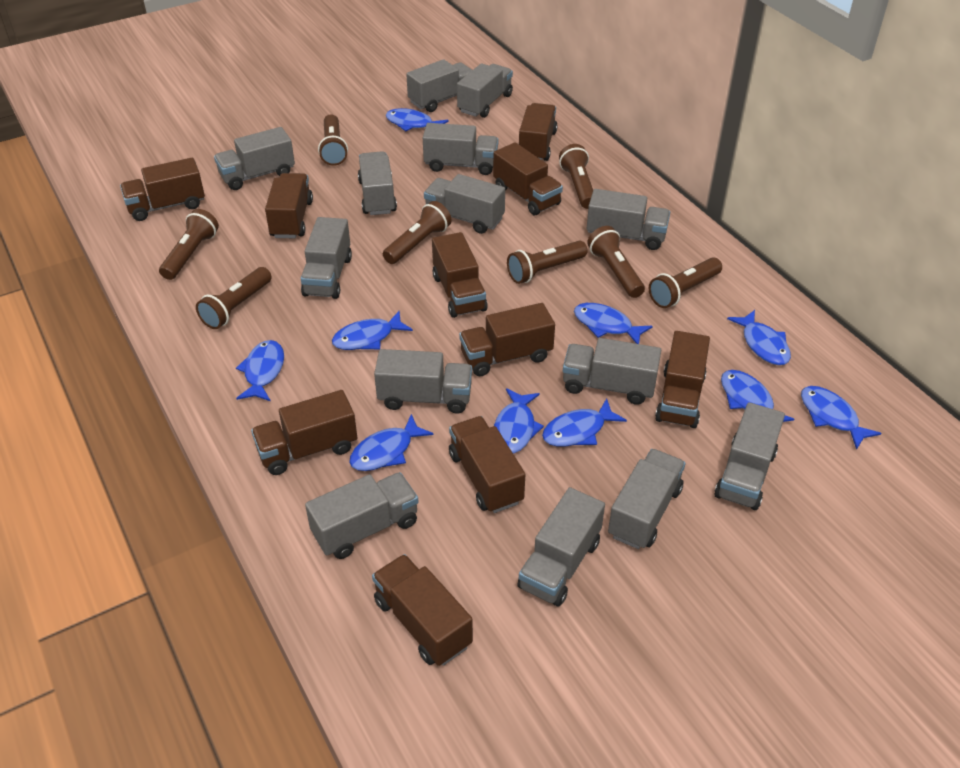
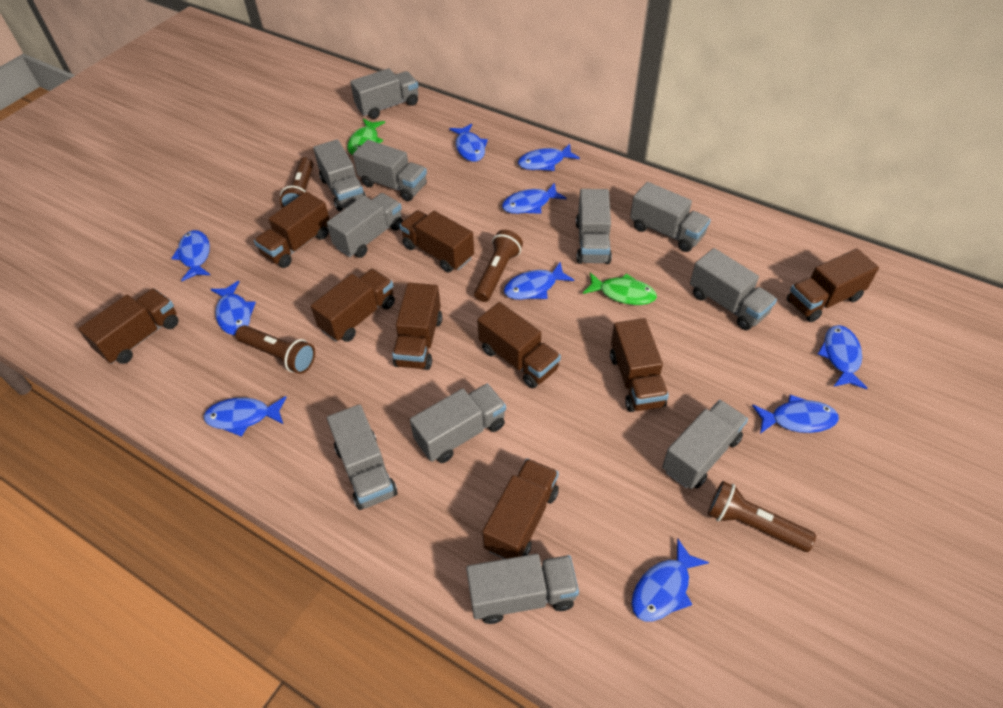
brown flashlight: 8 -> 4
brown truck: 10 -> 9
green fish: 0 -> 2
grey truck: 14 -> 11

